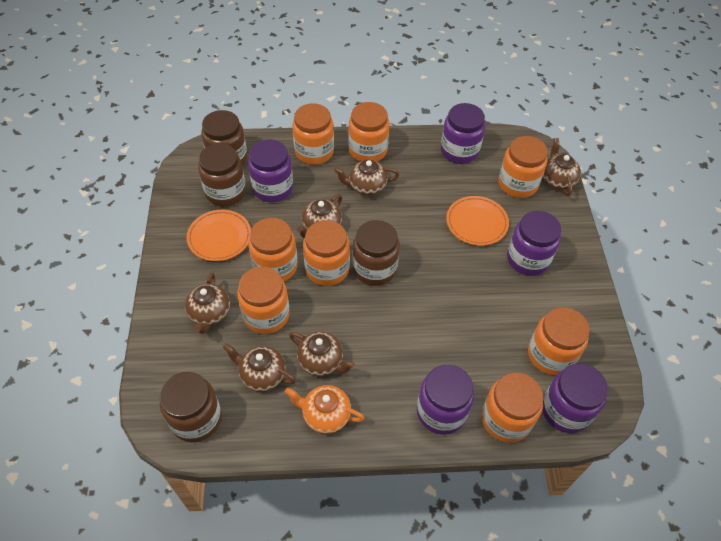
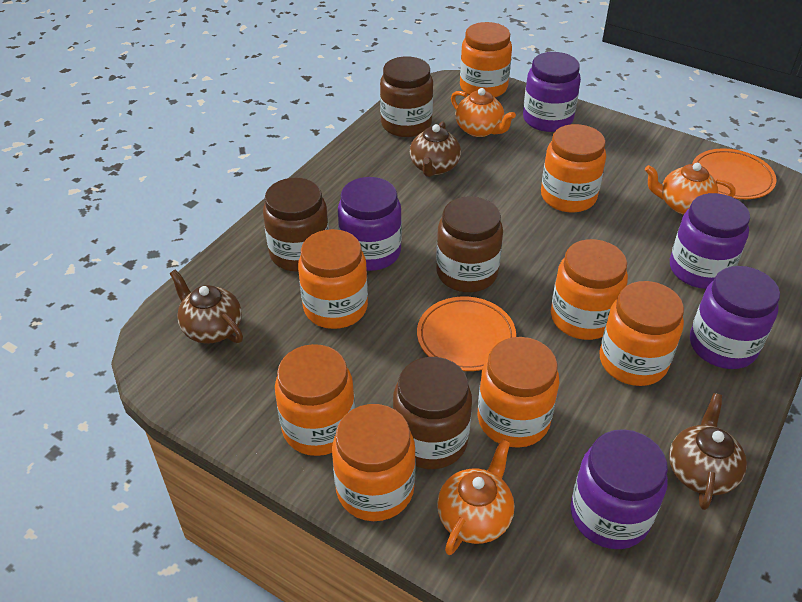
brown teapot: 6 -> 3
orange teapot: 1 -> 3

